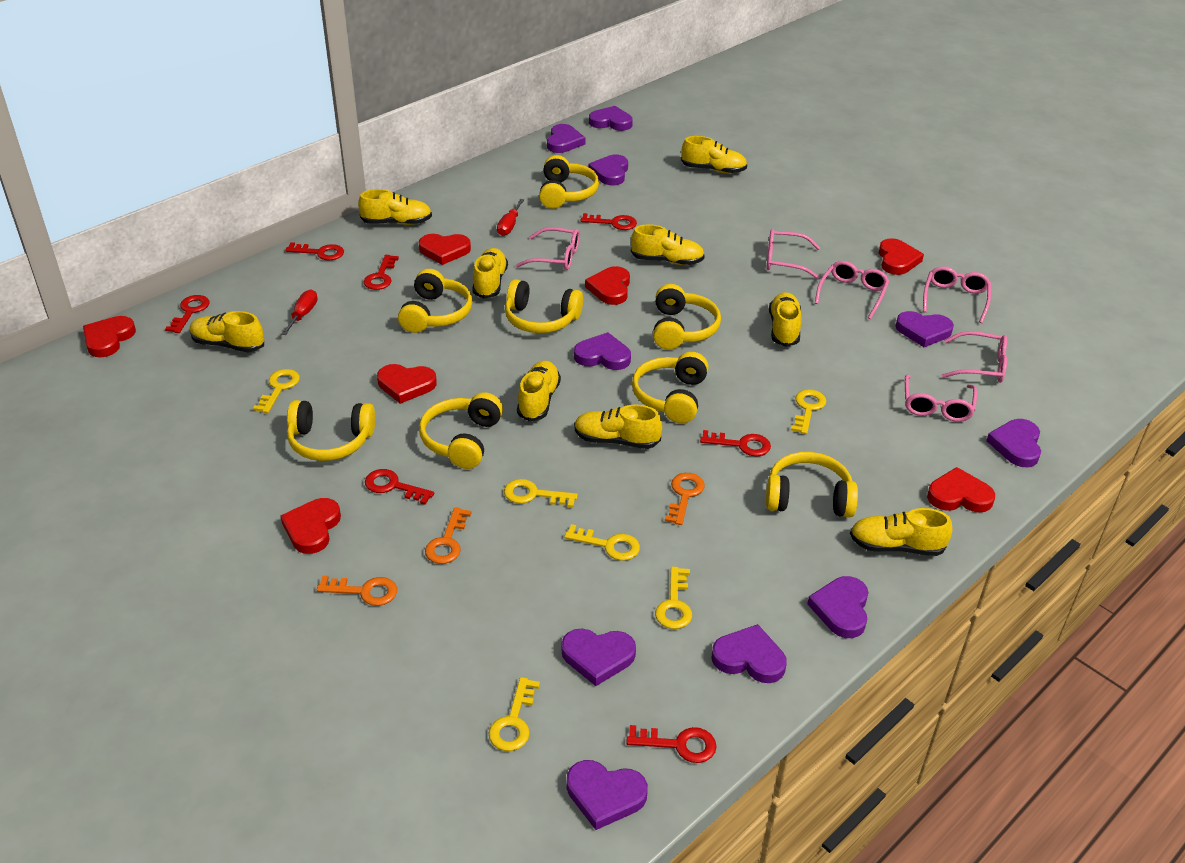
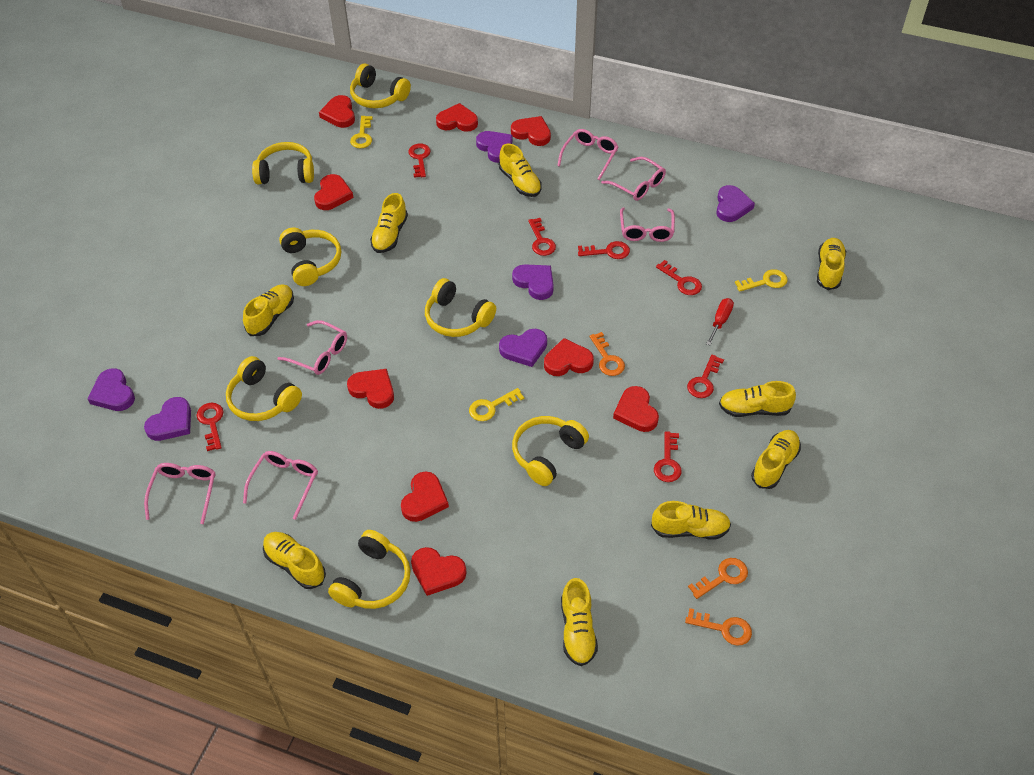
purple heart: 10 -> 6
red heart: 7 -> 9
red screwdriver: 2 -> 1
yellow headphones: 8 -> 7
yellow key: 6 -> 3

